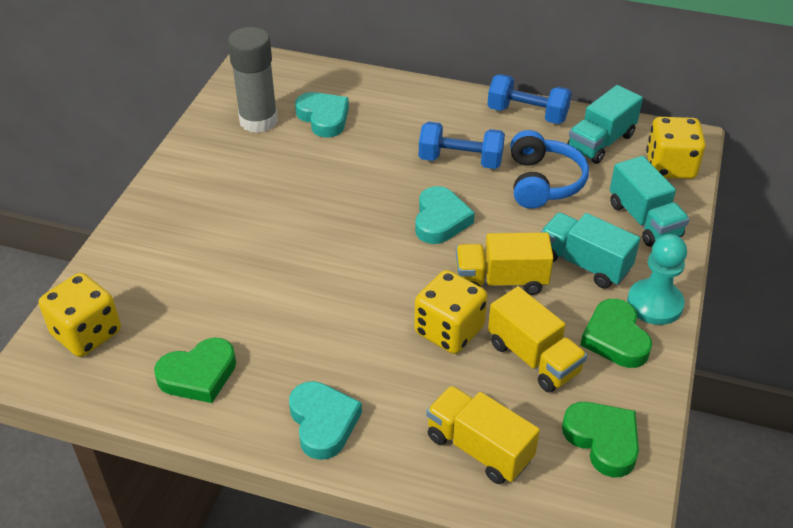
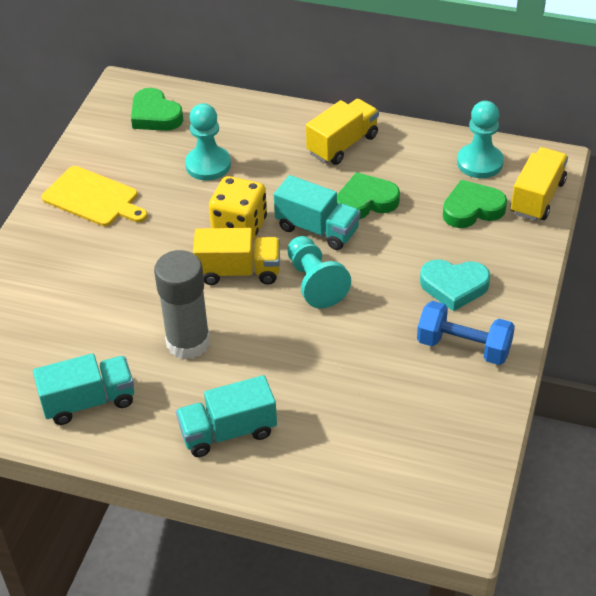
blue dumbbell: 2 -> 1
blue headphones: 1 -> 0
turquoise heart: 3 -> 1
turquoise pawn: 1 -> 3
yellow cutting board: 0 -> 1
yellow dice: 3 -> 1

